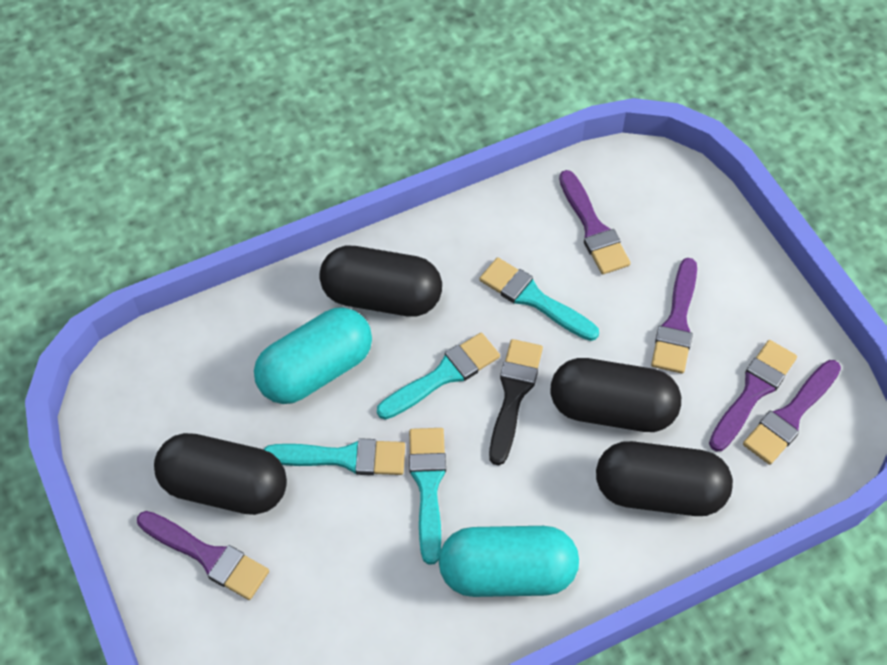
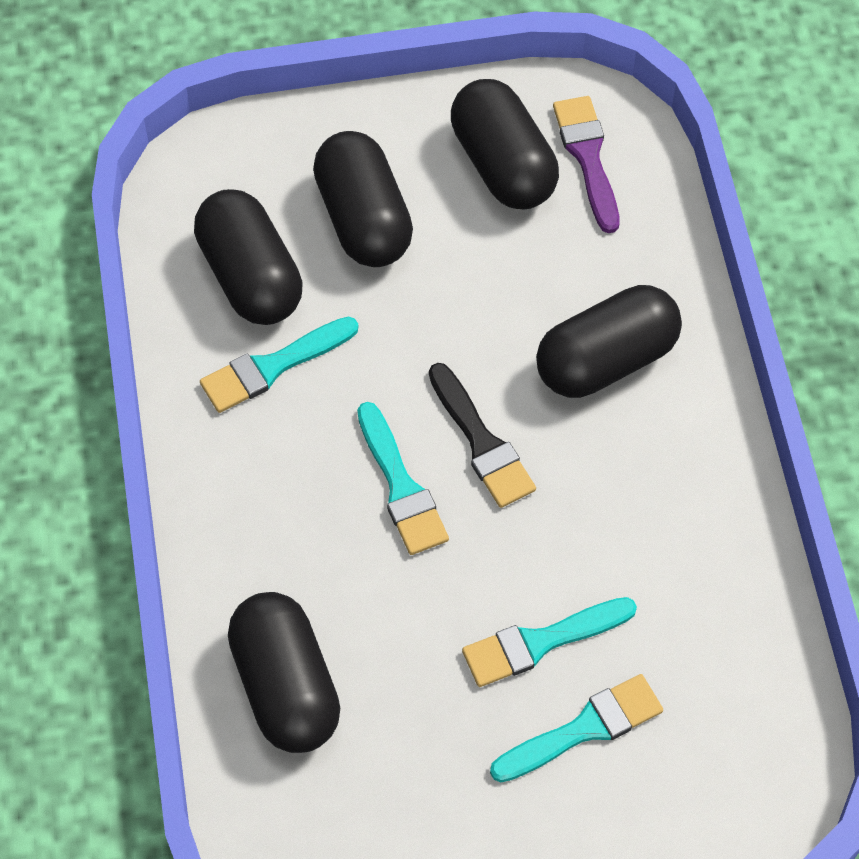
black capsule: 4 -> 5
purple brush: 5 -> 1
turquoise capsule: 2 -> 0

